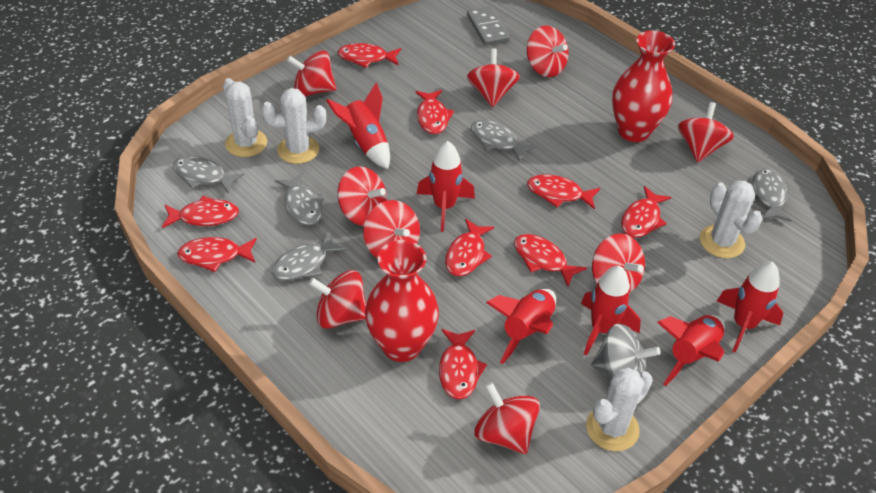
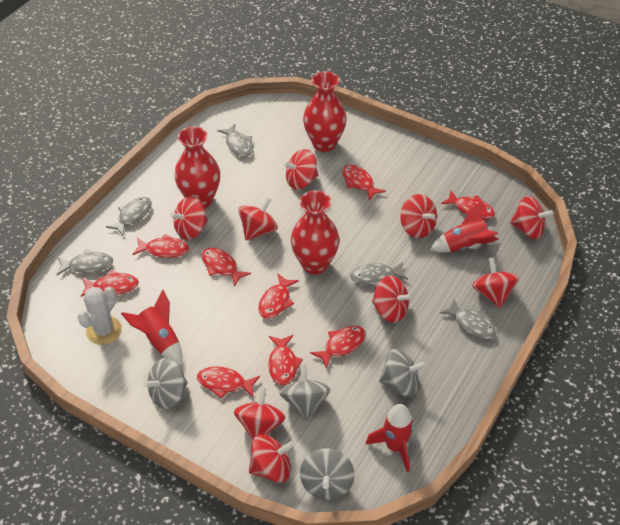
grey domino: 1 -> 0
grey spinning top: 1 -> 4
red rocket: 6 -> 3
red vase: 2 -> 3
white cactus: 4 -> 1

